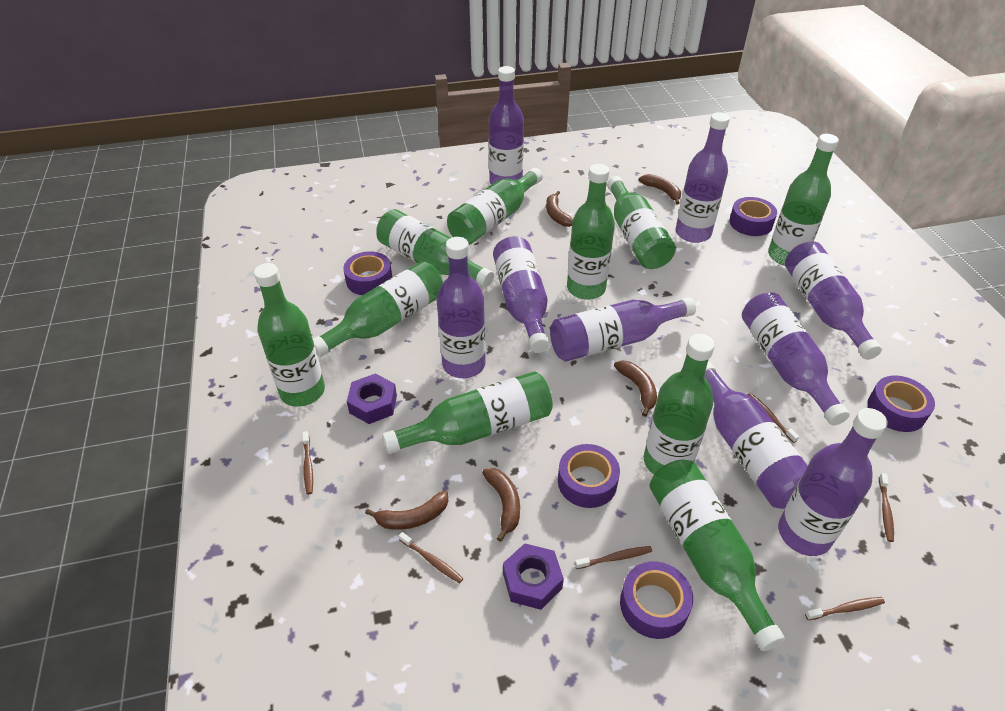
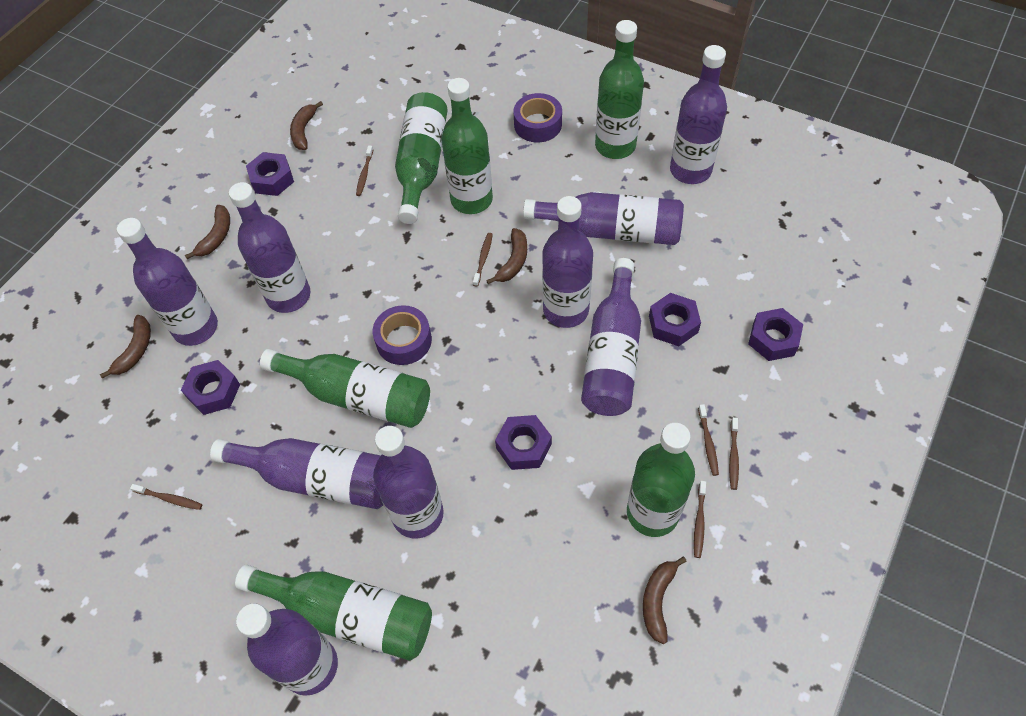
green bottle: 10 -> 6
purple nut: 2 -> 5
purple tape: 5 -> 2

